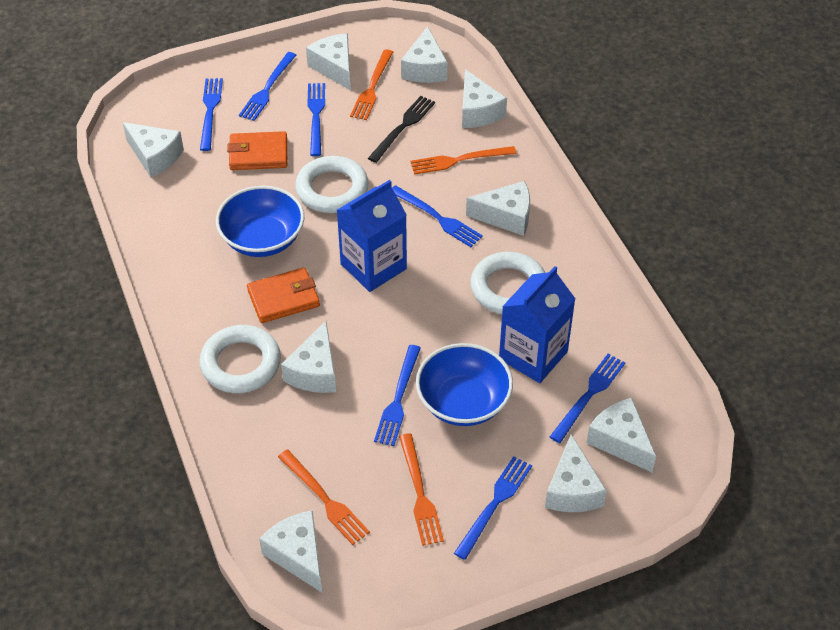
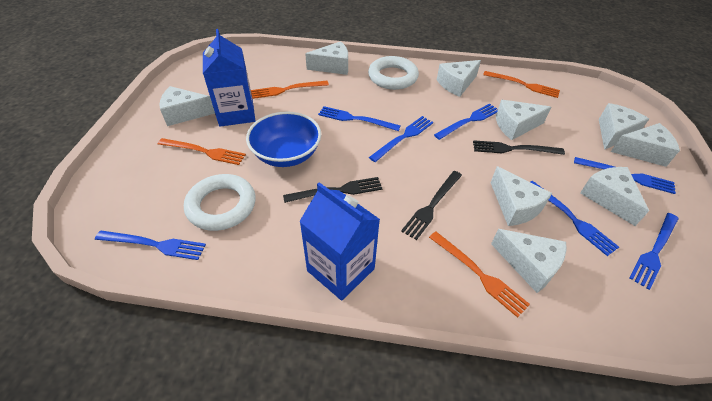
black fork: 1 -> 3
blue bowl: 2 -> 1
orange wallet: 2 -> 0
white ring: 3 -> 2

